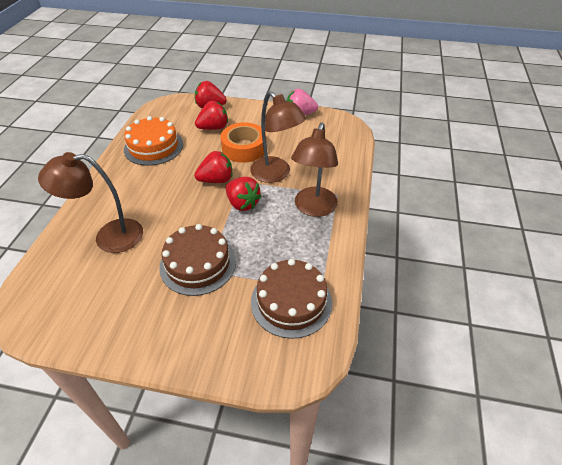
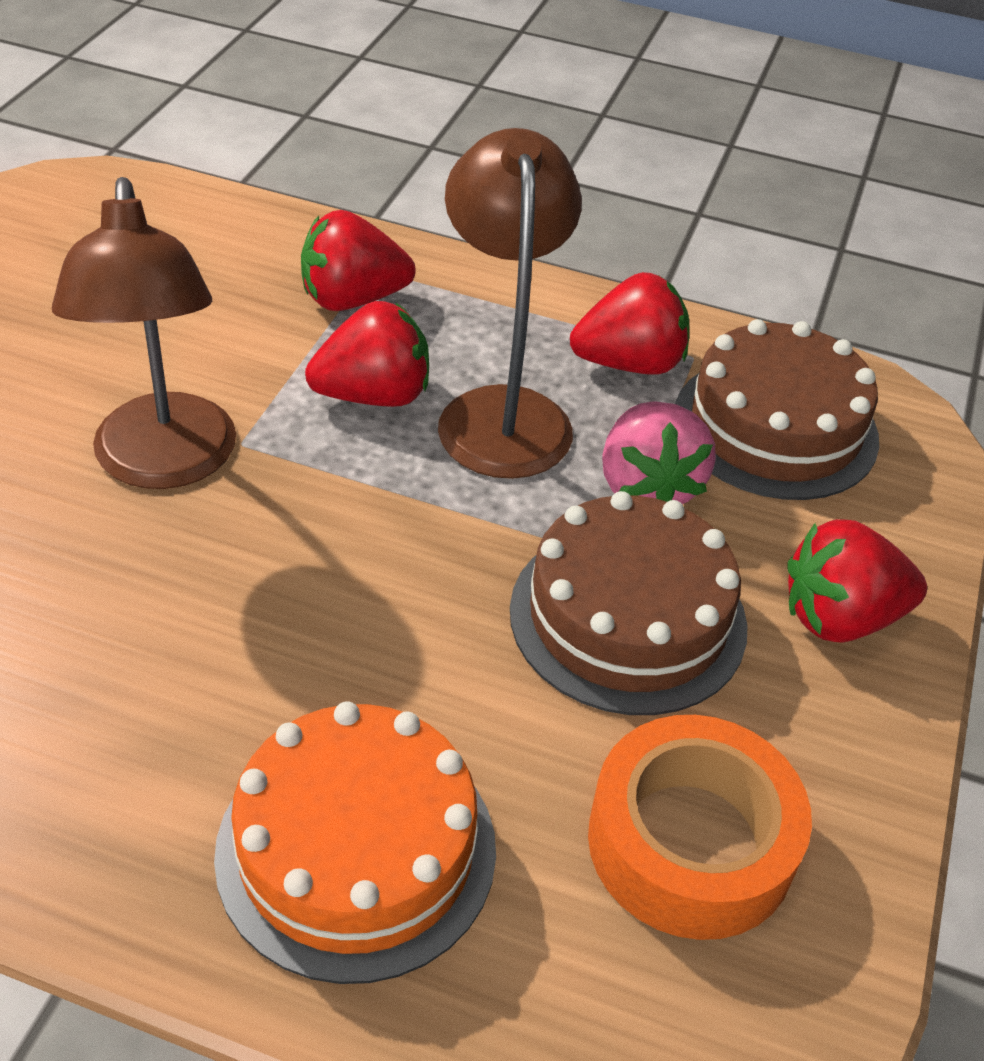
brown lamp: 3 -> 2

